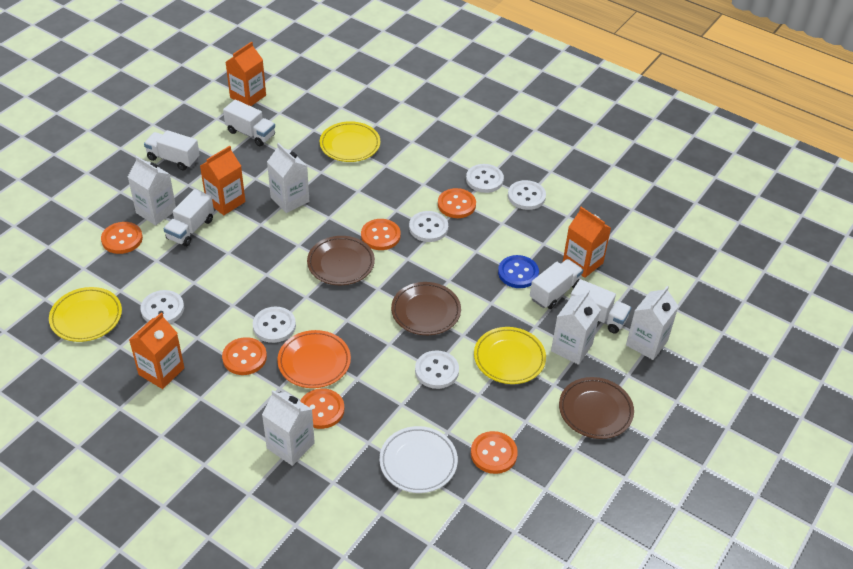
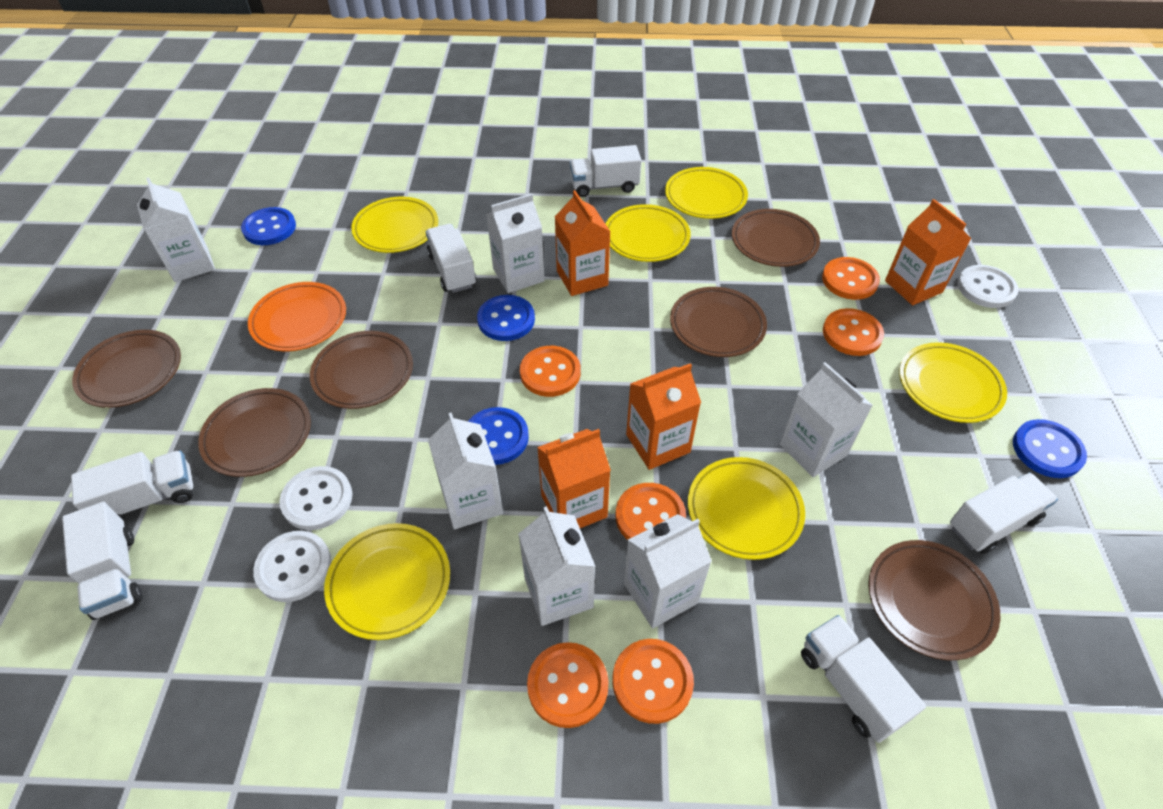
blue button: 1 -> 4
brown plate: 3 -> 6
white button: 6 -> 3
white carton: 5 -> 6
white plate: 1 -> 0
white truck: 5 -> 6
yellow plate: 3 -> 6

